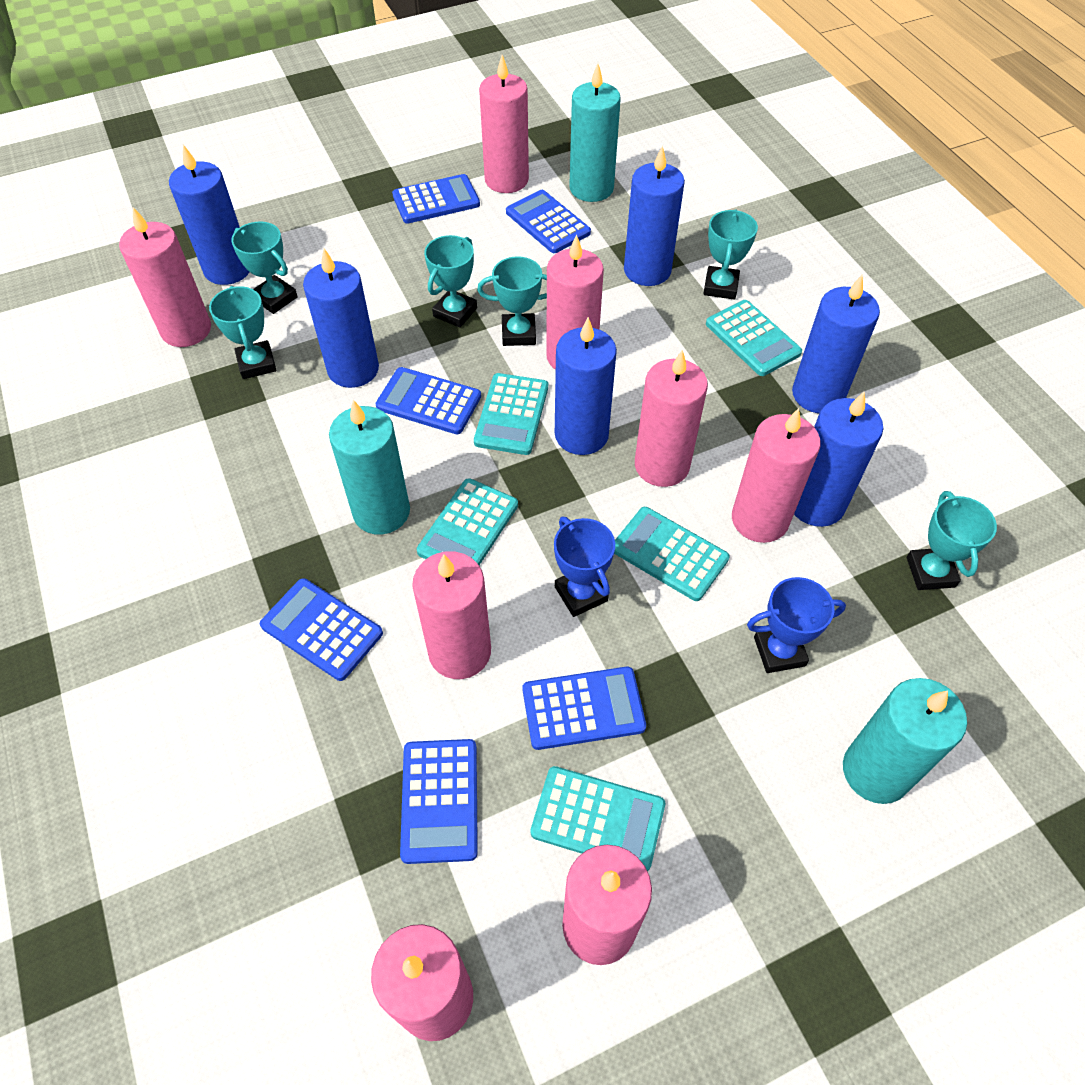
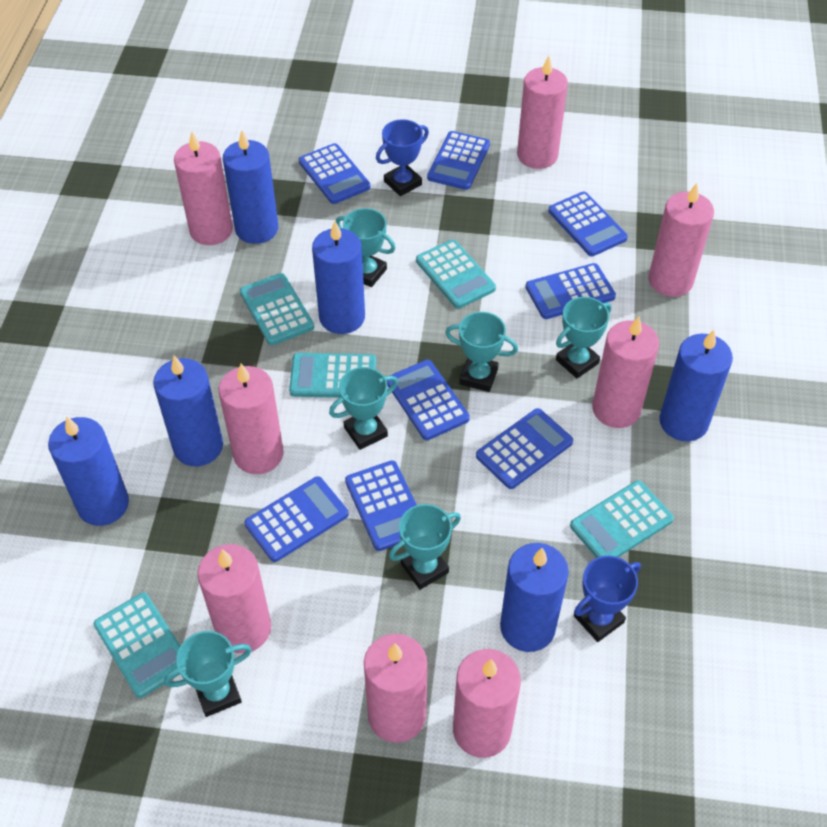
blue calculator: 6 -> 8
turquoise candle: 3 -> 0

